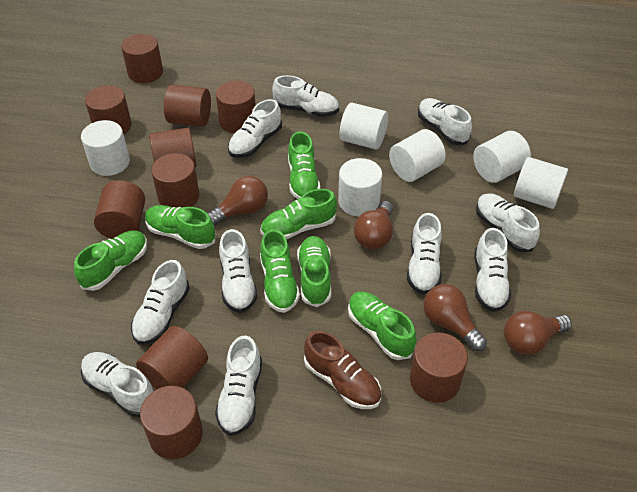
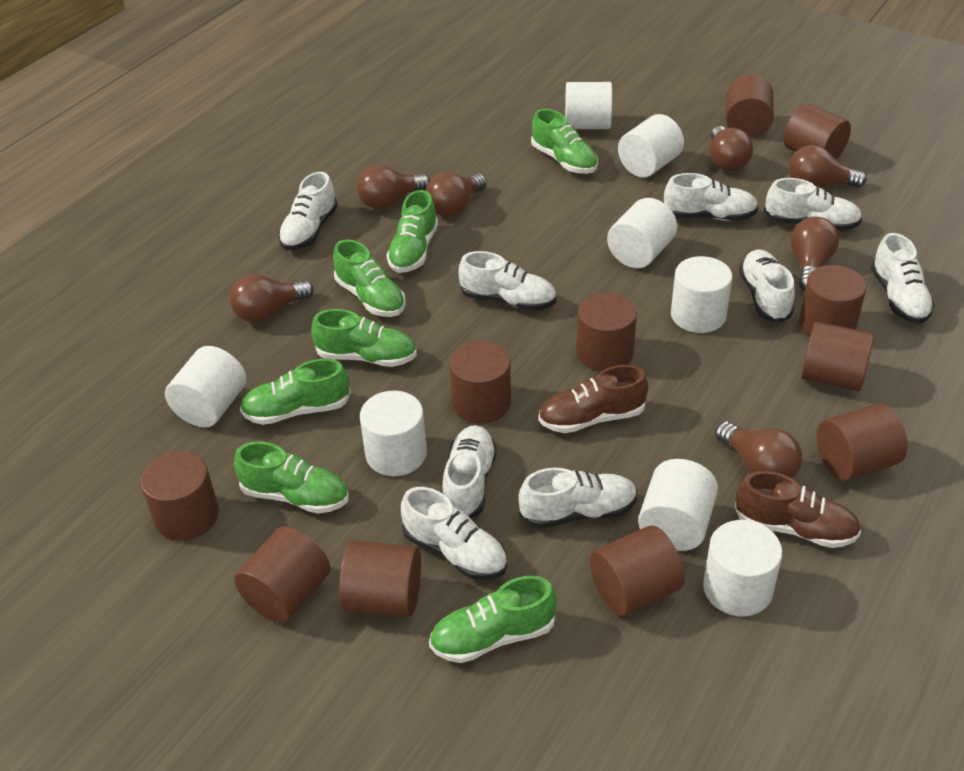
brown cylinder: 10 -> 11
brown light bulb: 4 -> 7
brown shoe: 1 -> 2
white cylinder: 6 -> 8
white shoe: 10 -> 9

